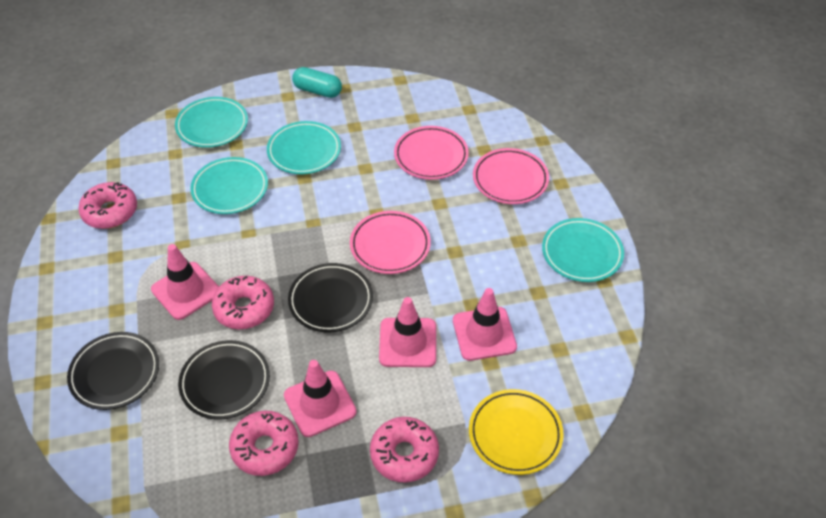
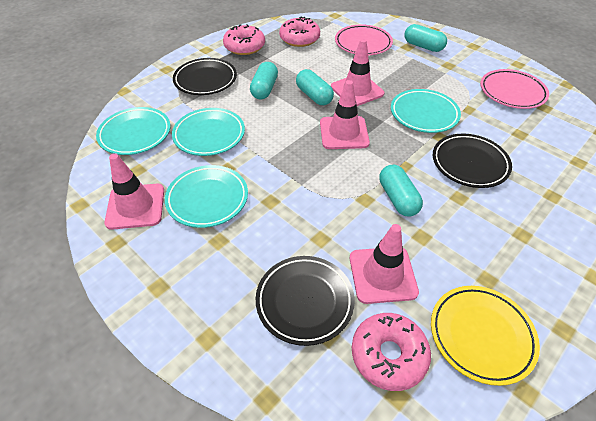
pink donut: 4 -> 3
pink plate: 3 -> 2
turquoise capsule: 1 -> 4

